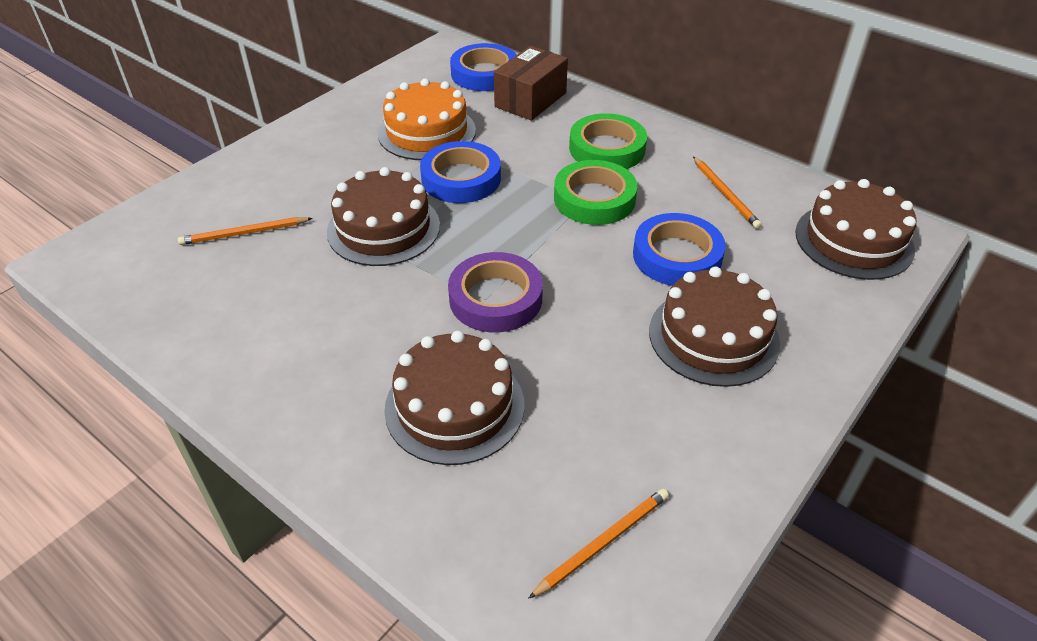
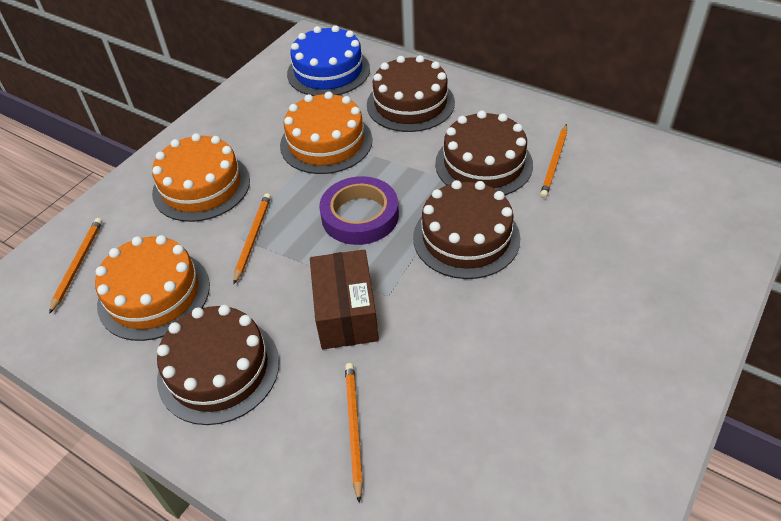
blue cake: 0 -> 1
blue tape: 3 -> 0
green tape: 2 -> 0
orange cake: 1 -> 3
orange pencil: 3 -> 4

